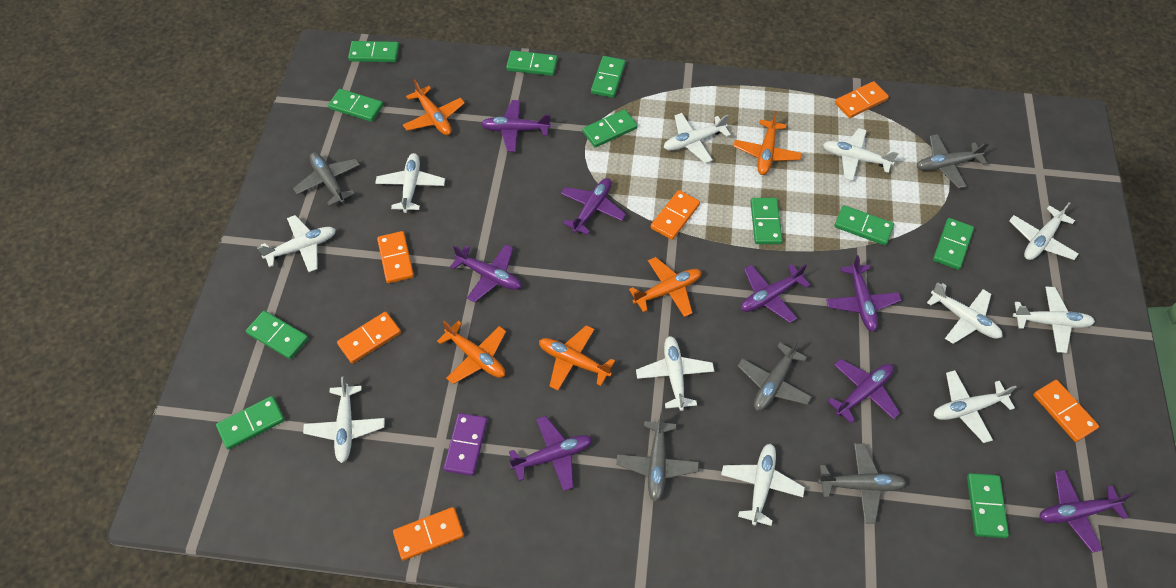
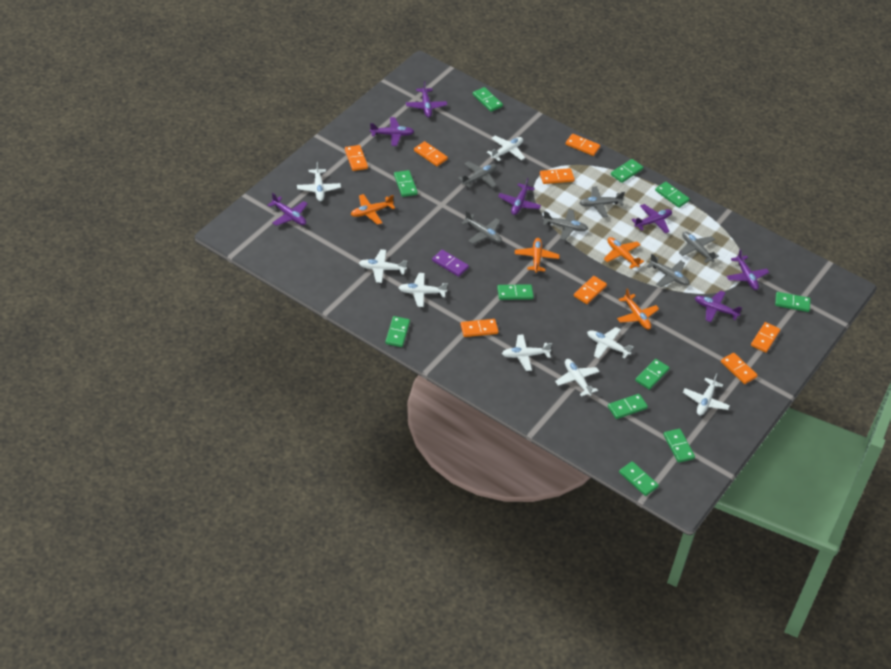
grey plane: 5 -> 6
orange domino: 6 -> 8
orange plane: 5 -> 4
purple plane: 8 -> 7
white plane: 11 -> 8

